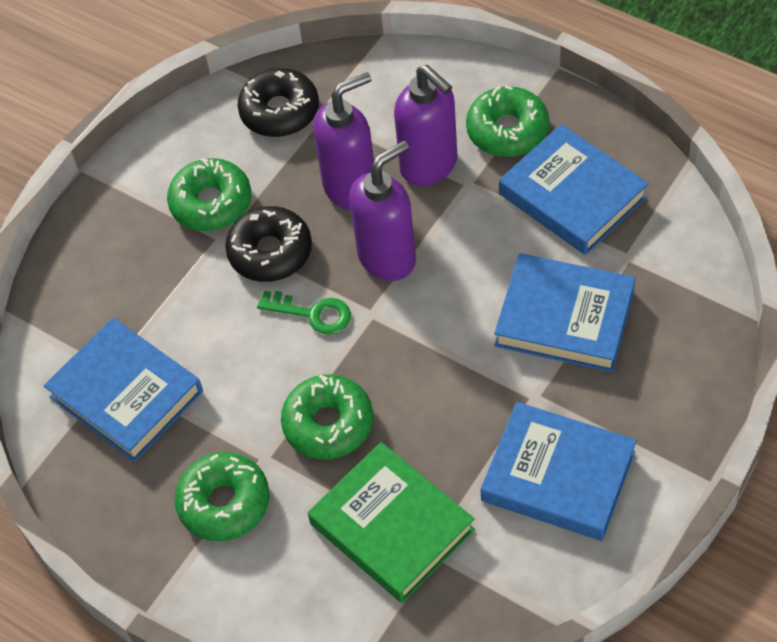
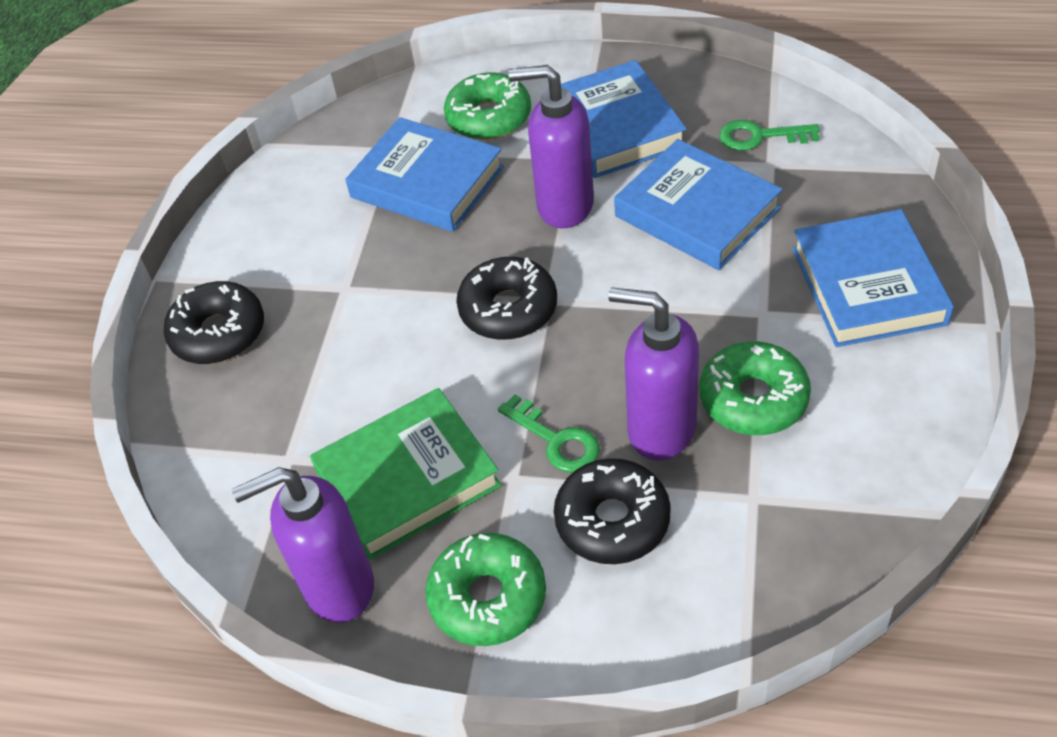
black donut: 2 -> 3
green donut: 4 -> 3
green key: 1 -> 2

